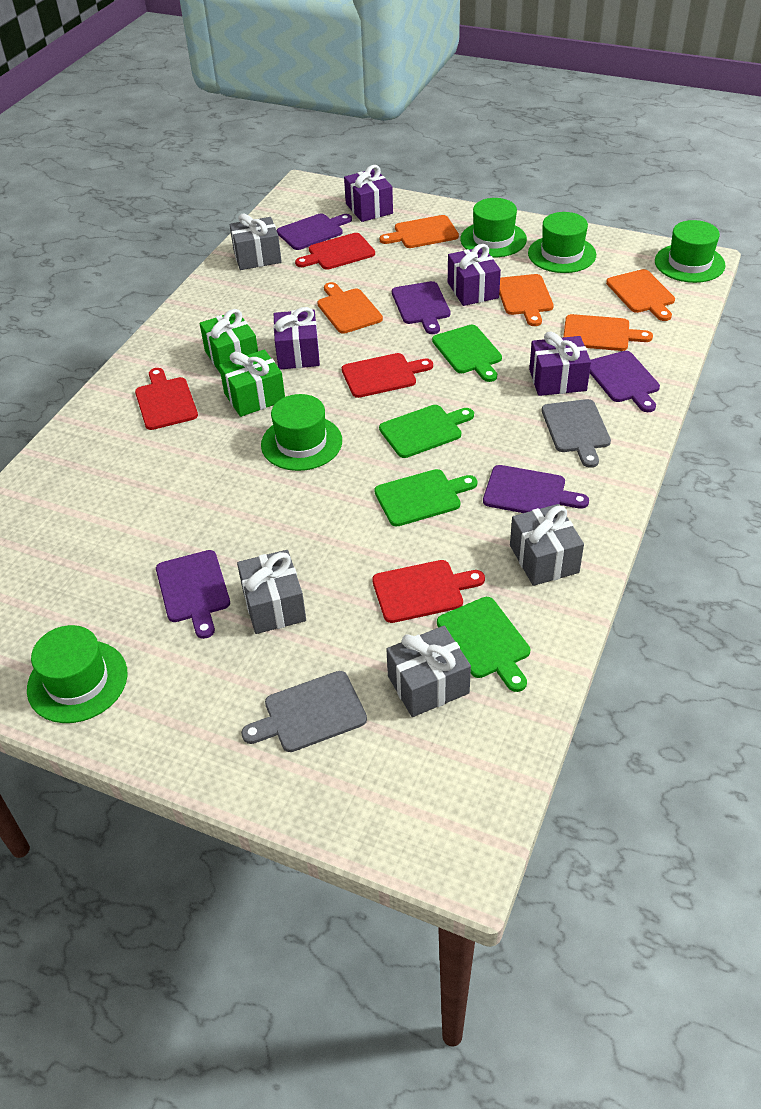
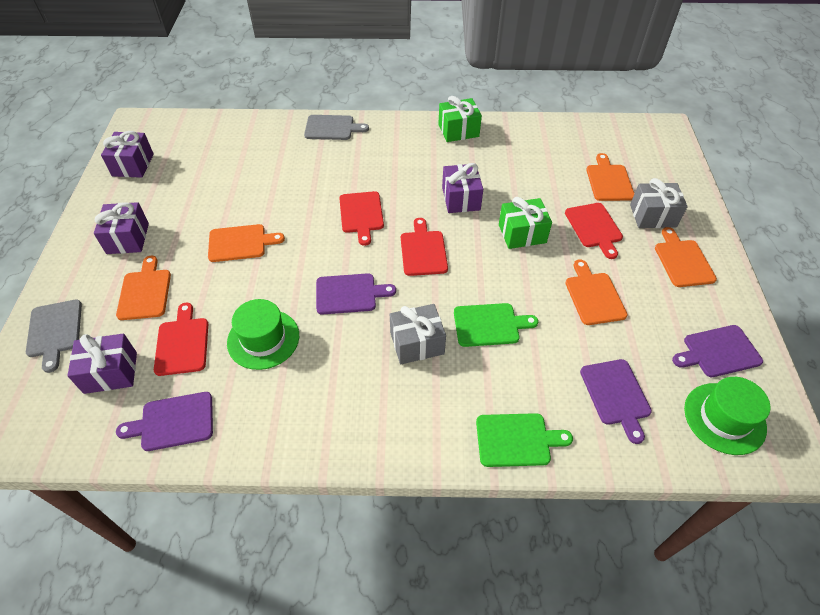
green cutting board: 4 -> 2
green hat: 5 -> 2
grey gift: 4 -> 2
purple cutting board: 5 -> 4

